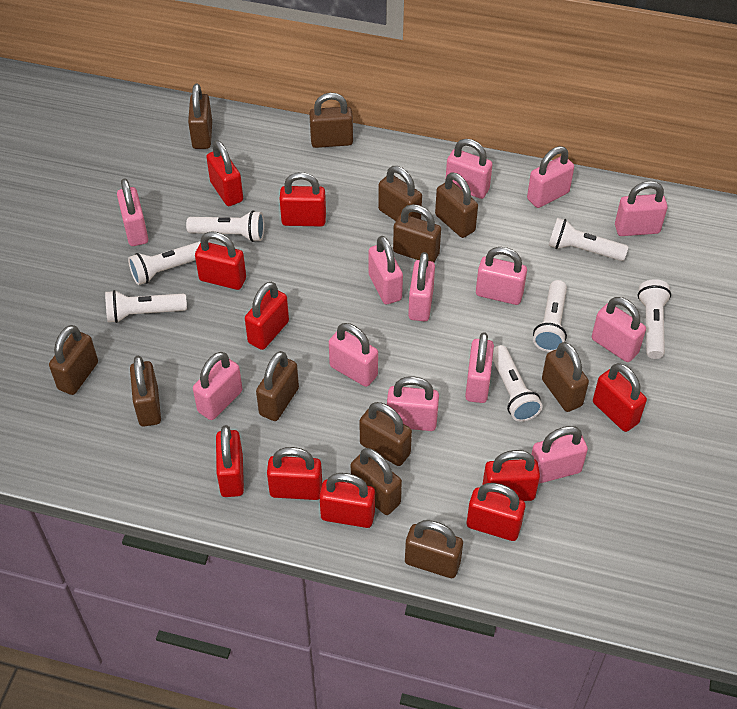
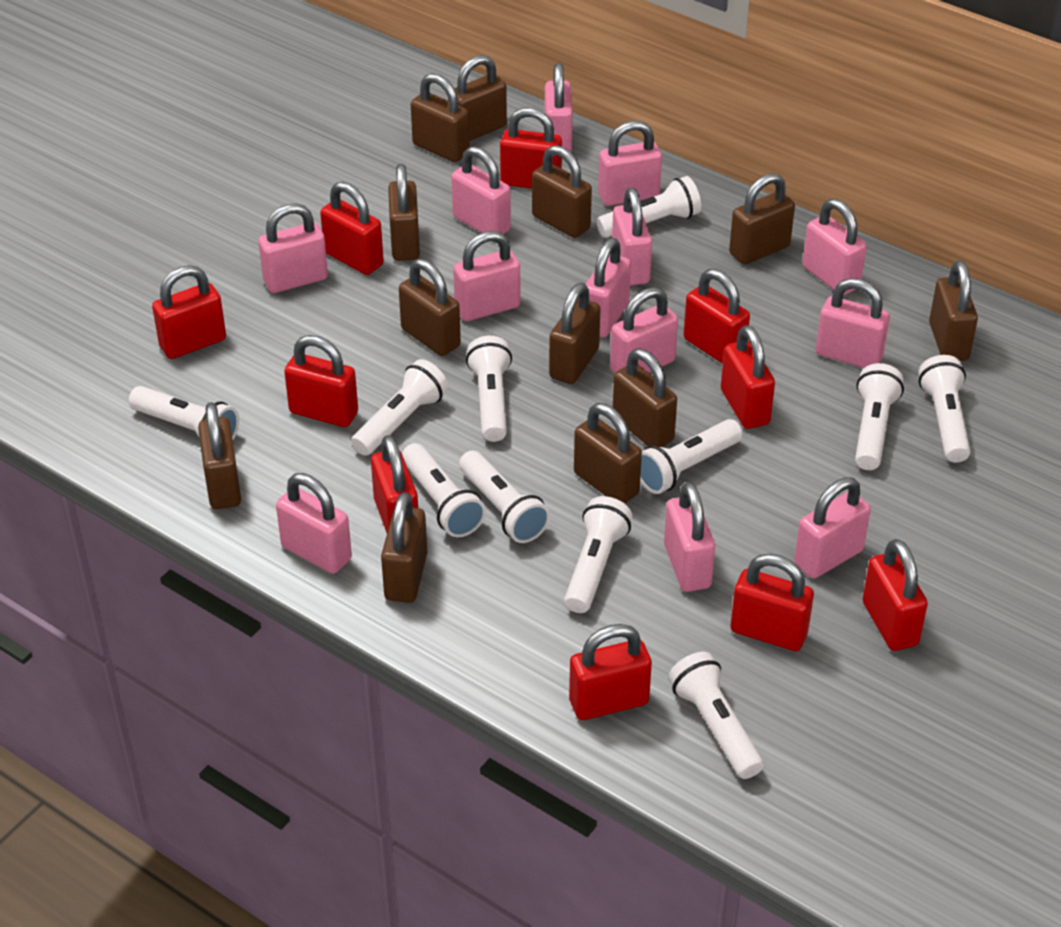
white flashlight: 7 -> 11

